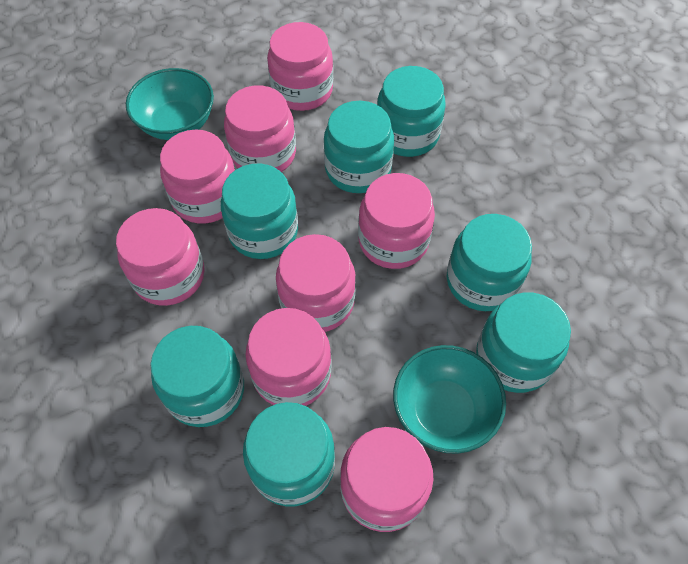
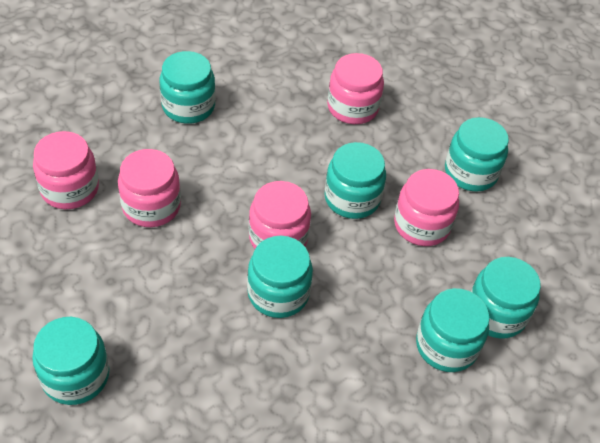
pink jar: 8 -> 5
turquoise bowl: 2 -> 0

